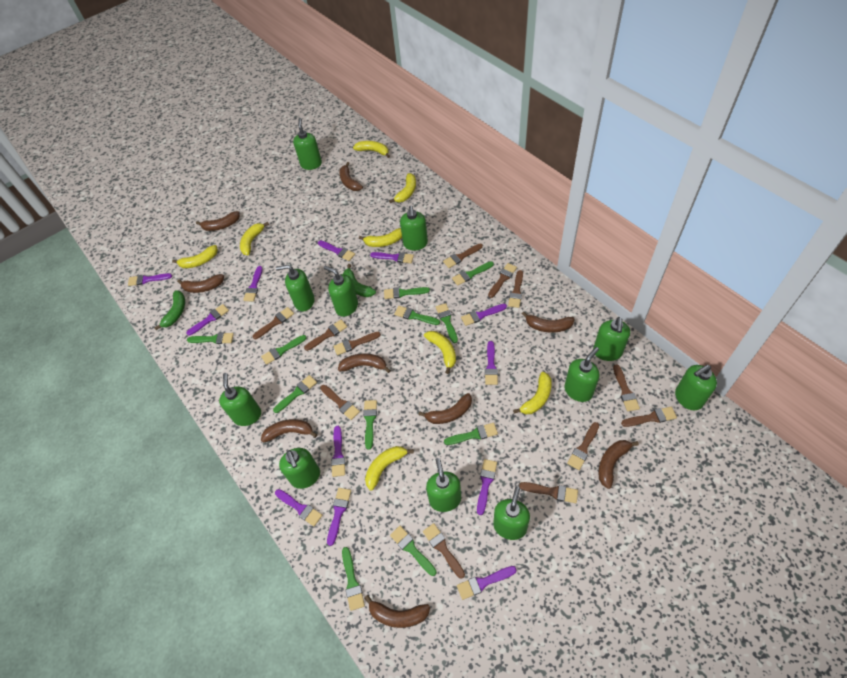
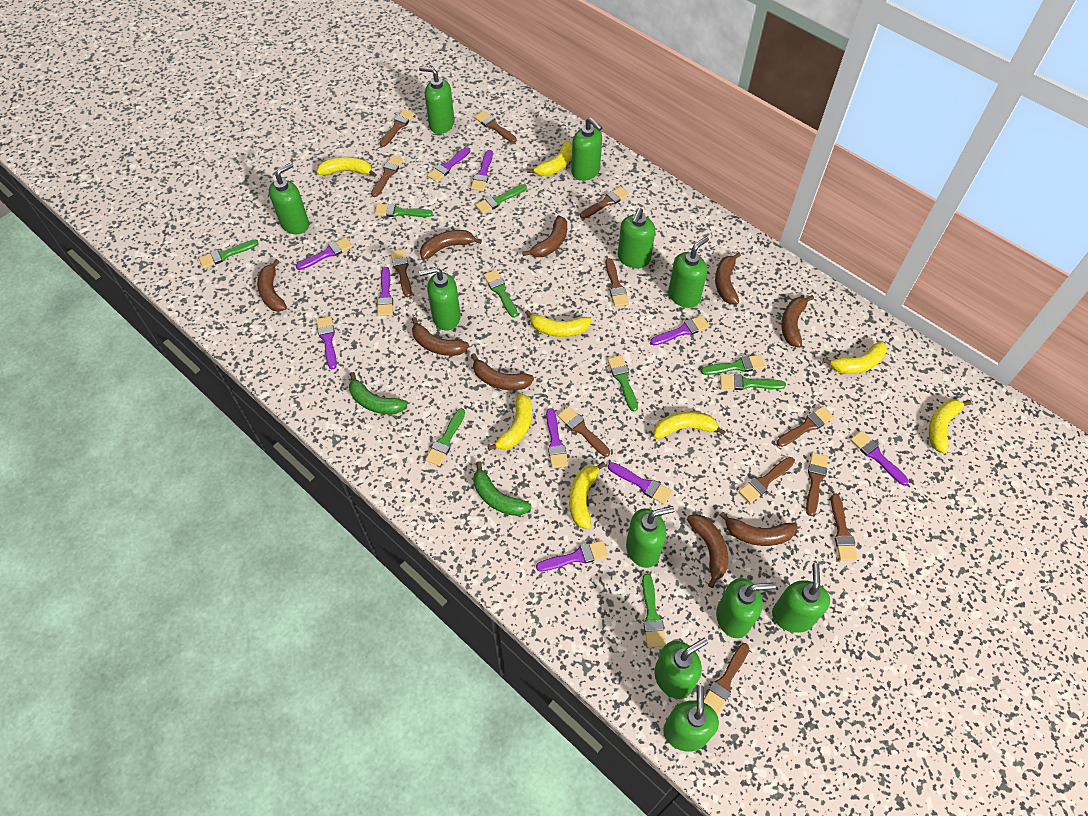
green brush: 11 -> 9
purple brush: 12 -> 10

